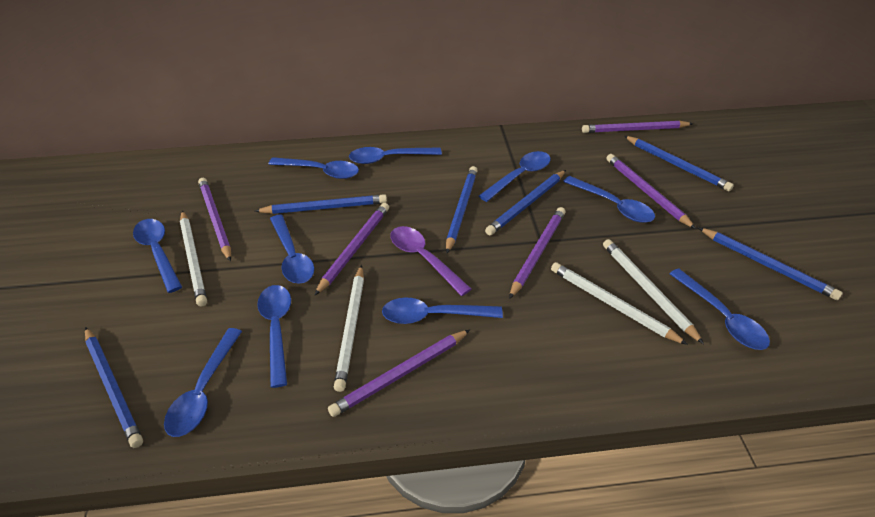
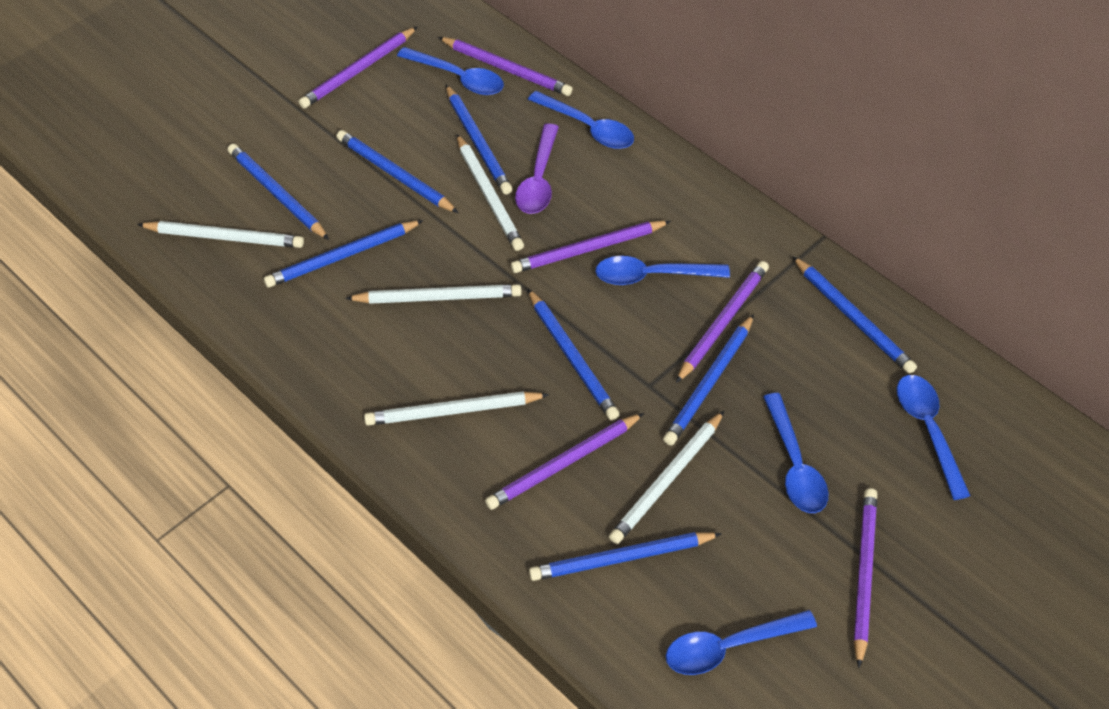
blue pencil: 6 -> 8
blue spoon: 10 -> 6
white pencil: 4 -> 5

